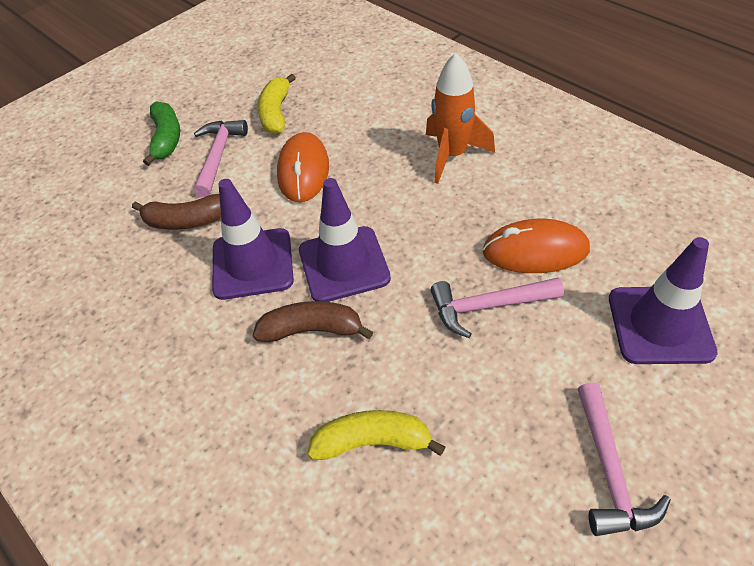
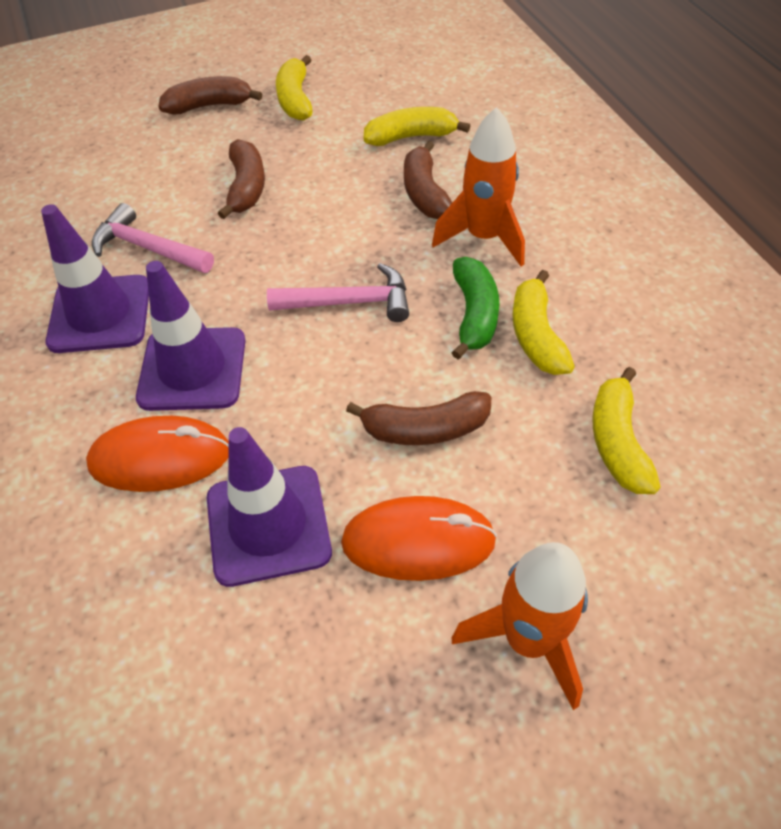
brown banana: 2 -> 4
orange rocket: 1 -> 2
pink hammer: 3 -> 2
yellow banana: 2 -> 4

